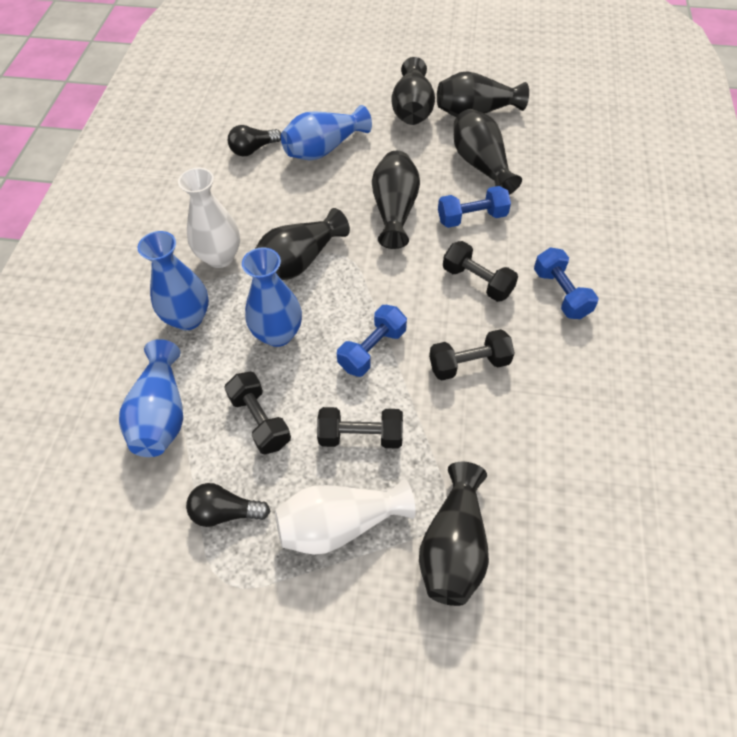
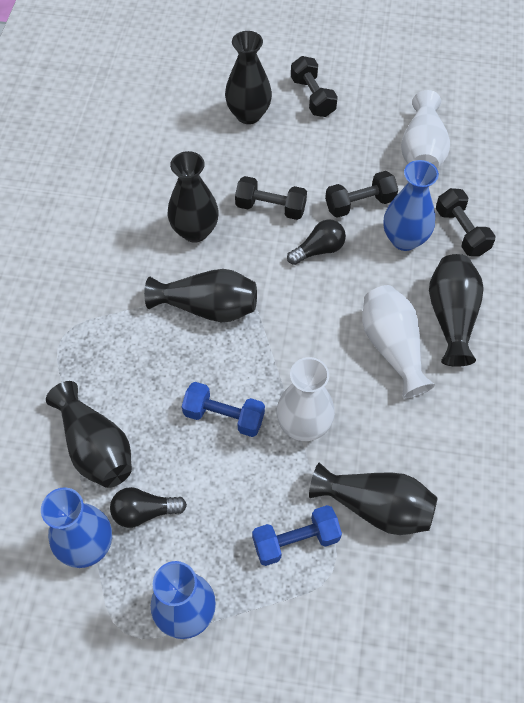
blue dumbbell: 3 -> 2
blue vase: 4 -> 3
white vase: 2 -> 3

